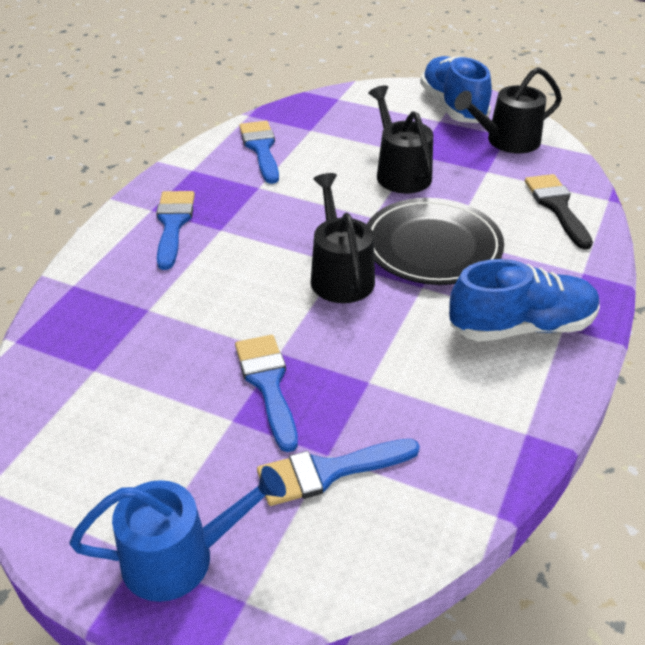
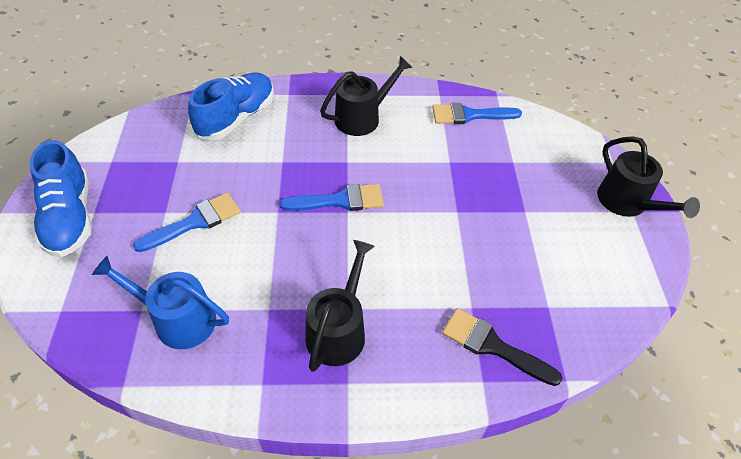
black plate: 1 -> 0
blue brush: 4 -> 3

